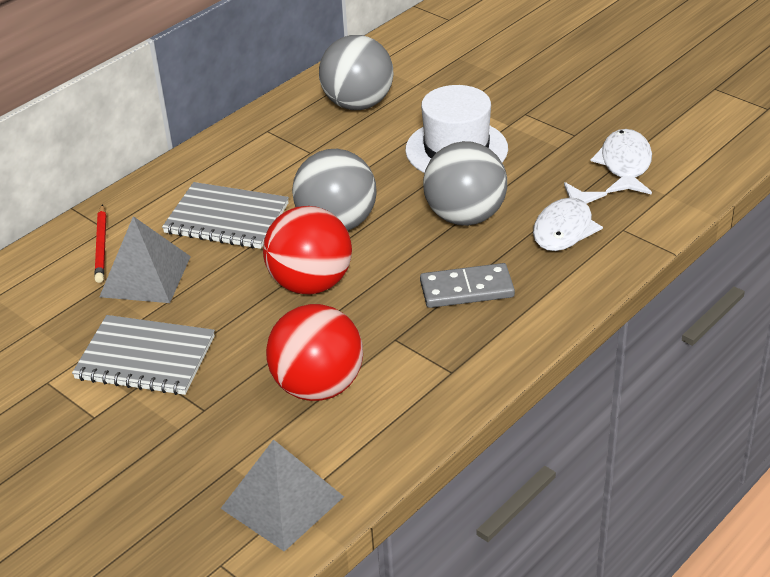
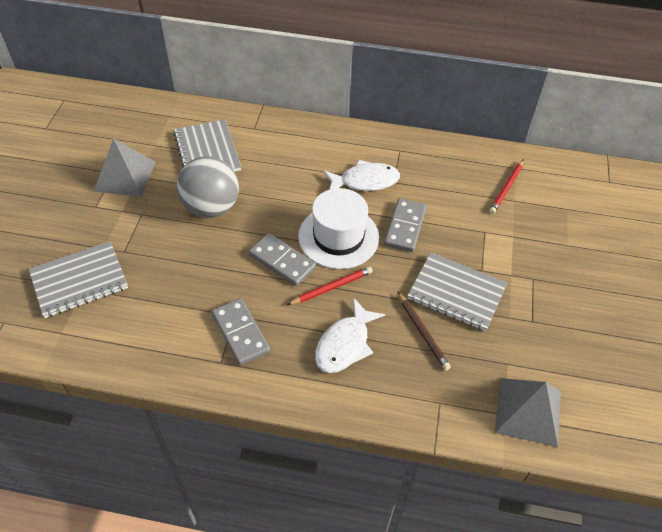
brown pencil: 0 -> 1
grey ball: 3 -> 1
grey domino: 1 -> 3
grey notebook: 2 -> 3
red ball: 2 -> 0
red pencil: 1 -> 2

